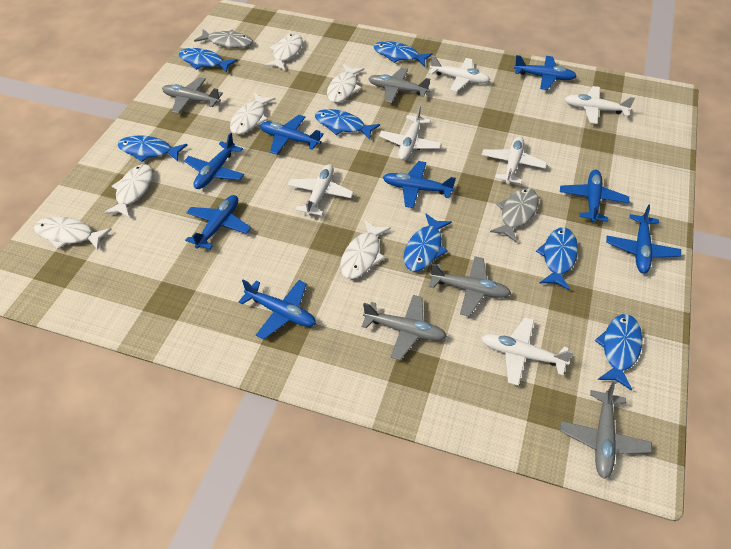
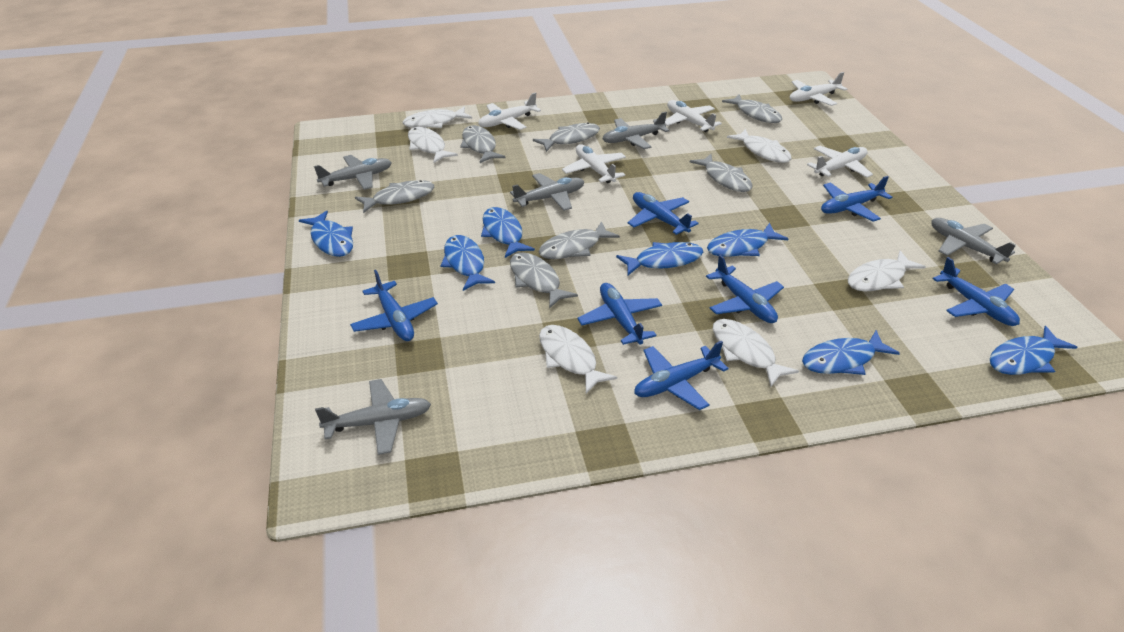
blue plane: 8 -> 7
grey fish: 2 -> 7
white plane: 6 -> 5

